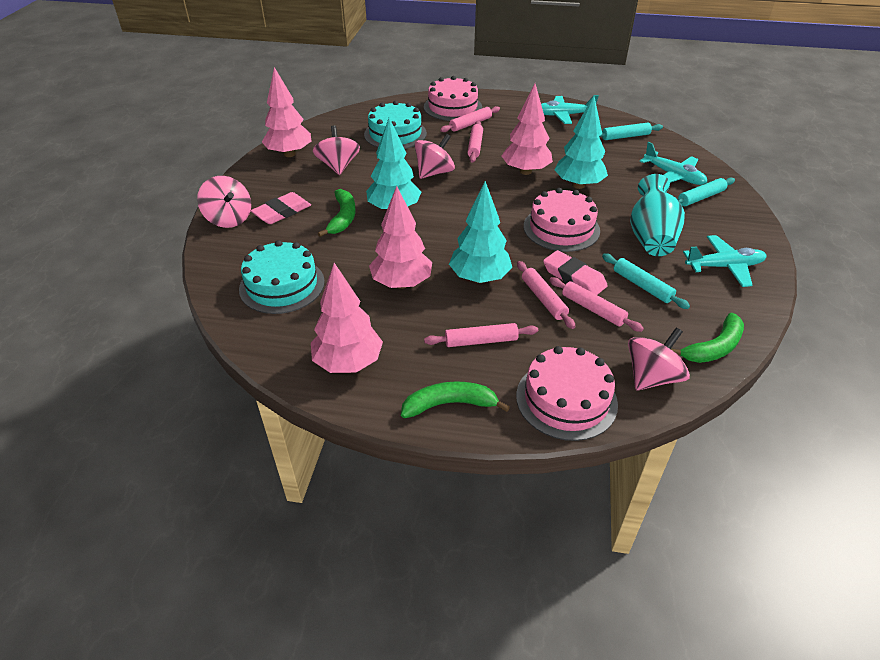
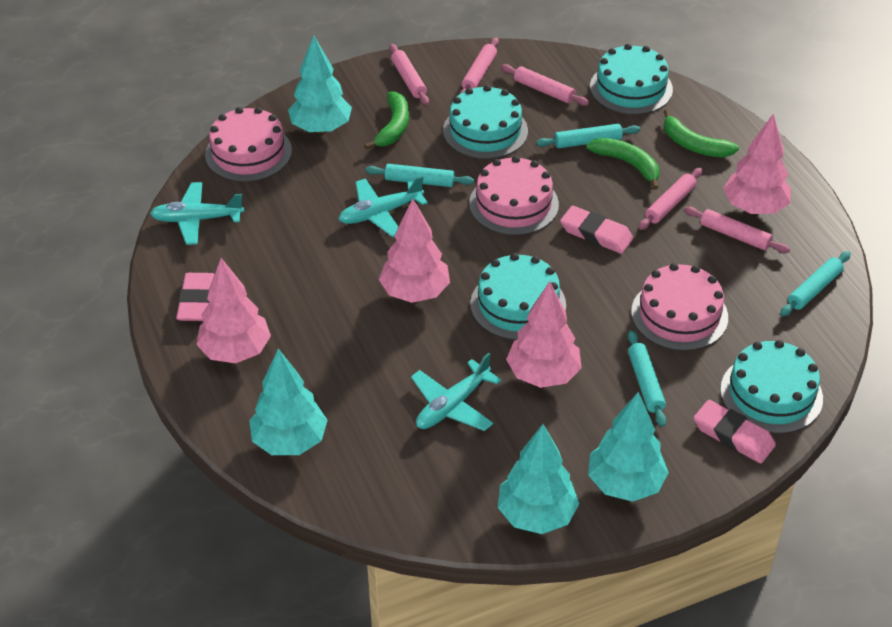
pink eraser: 2 -> 3
pink spinning top: 4 -> 0
turquoise cake: 2 -> 4
turquoise rolling pin: 3 -> 4
turquoise tree: 3 -> 4
turquoise vase: 1 -> 0

